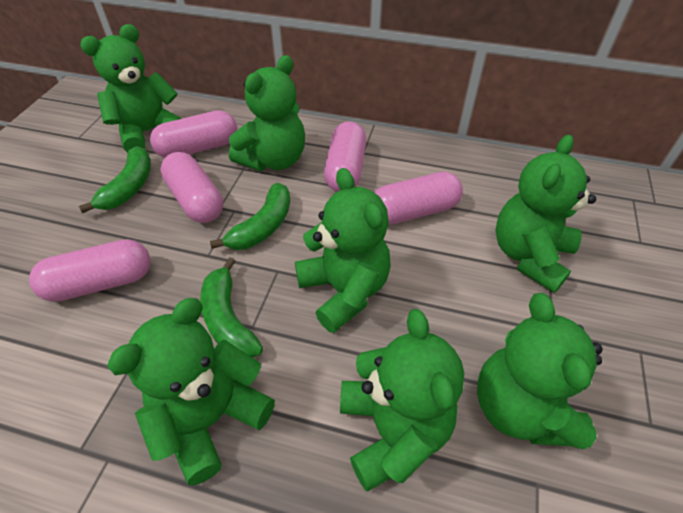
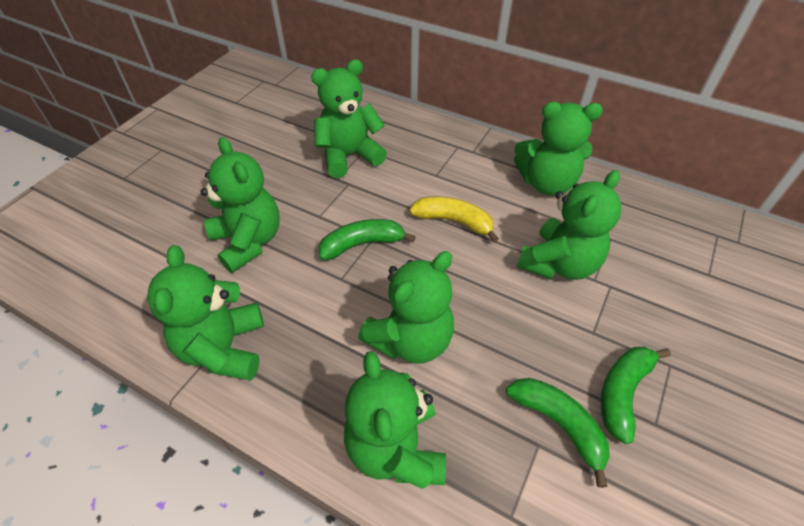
pink capsule: 5 -> 0
yellow banana: 0 -> 1

